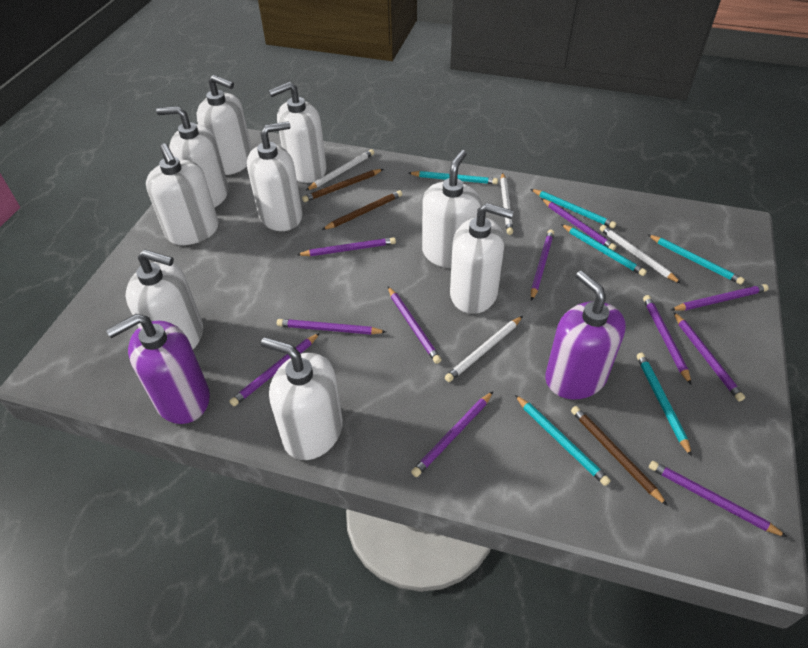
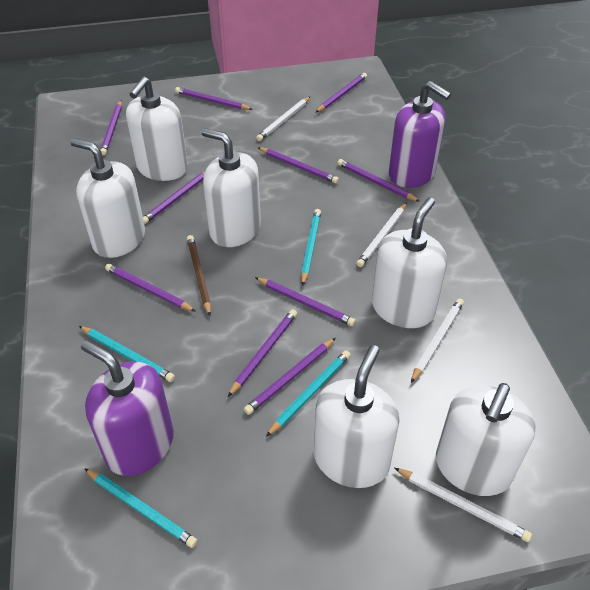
brown pencil: 3 -> 1
purple pencil: 11 -> 10
turquoise pencil: 6 -> 4
white soap dispenser: 9 -> 6

